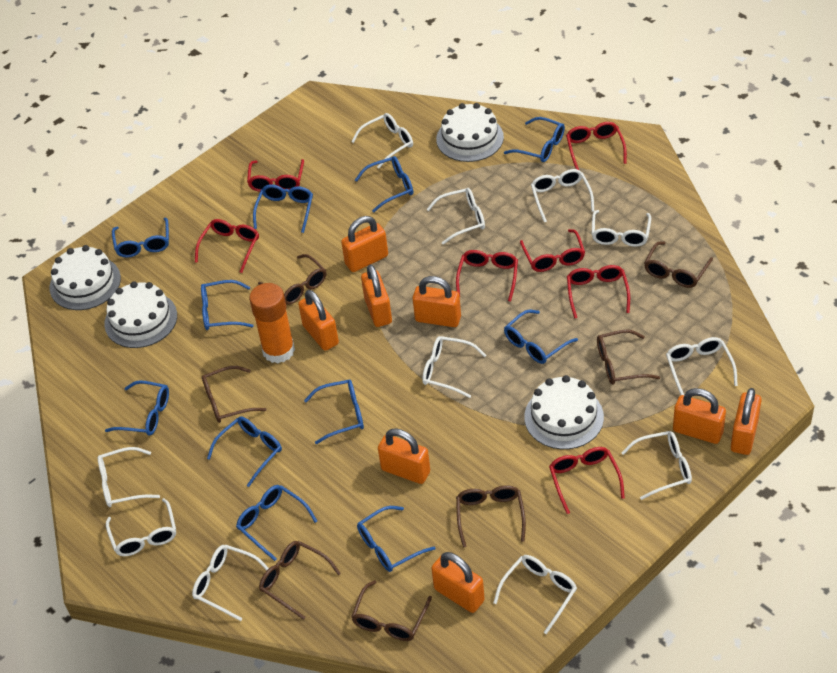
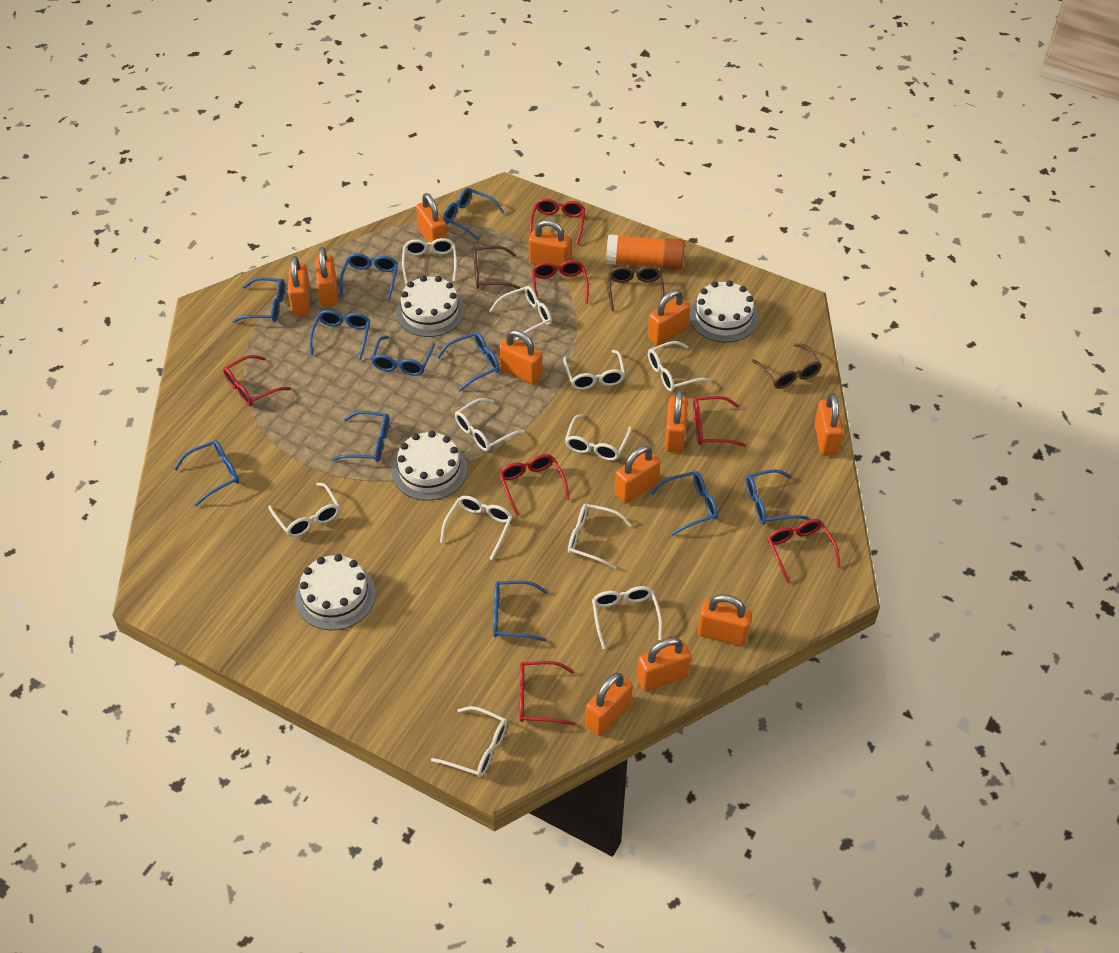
brown glasses: 7 -> 3
orange padlock: 8 -> 12

